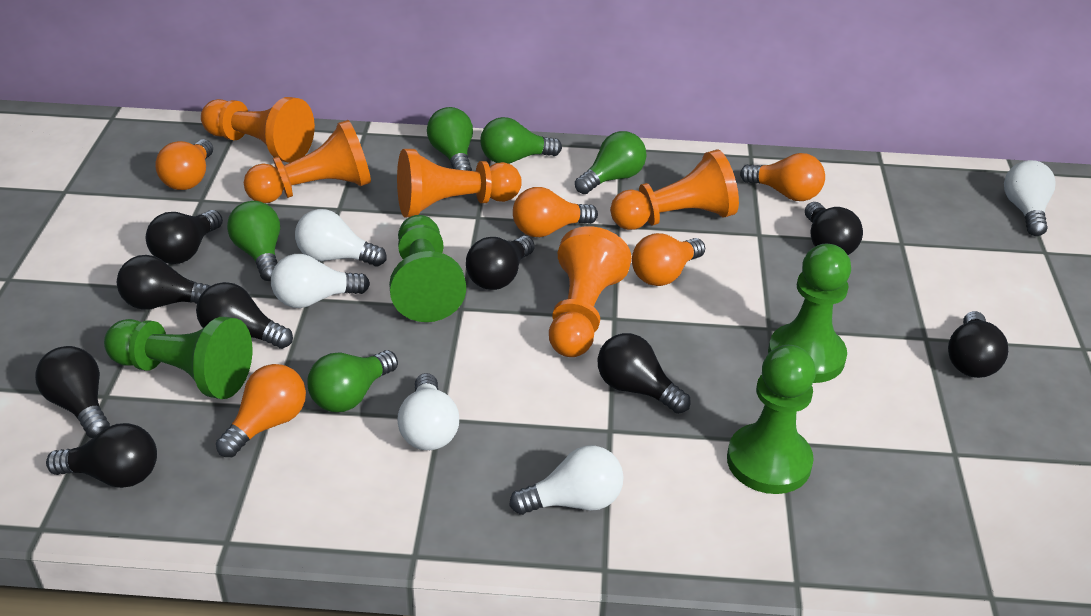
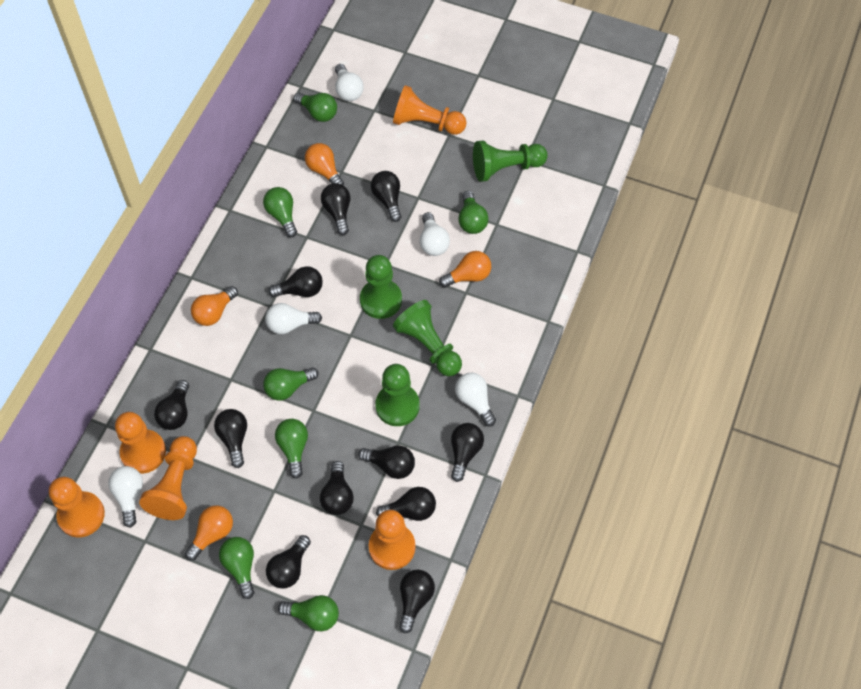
black light bulb: 9 -> 11
green light bulb: 5 -> 7
orange light bulb: 5 -> 4

